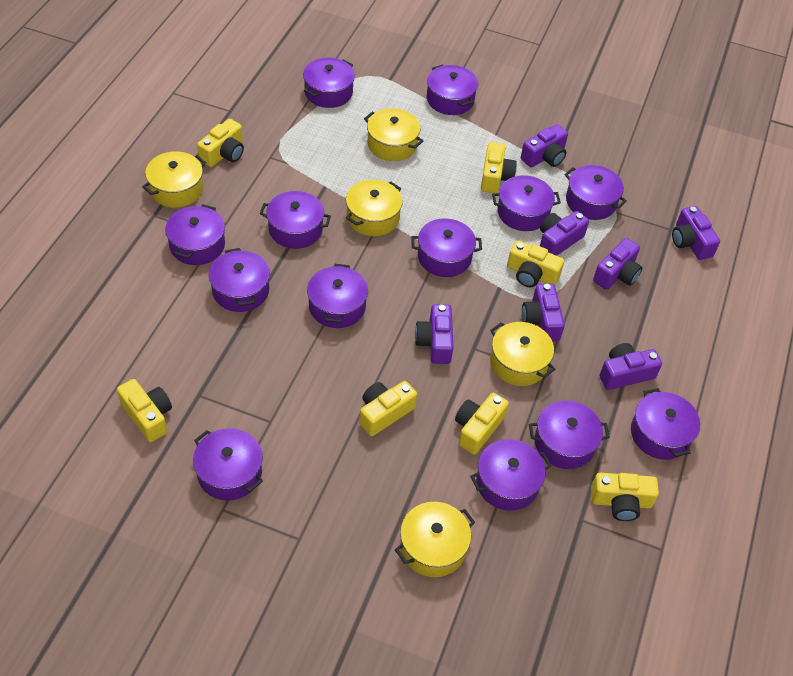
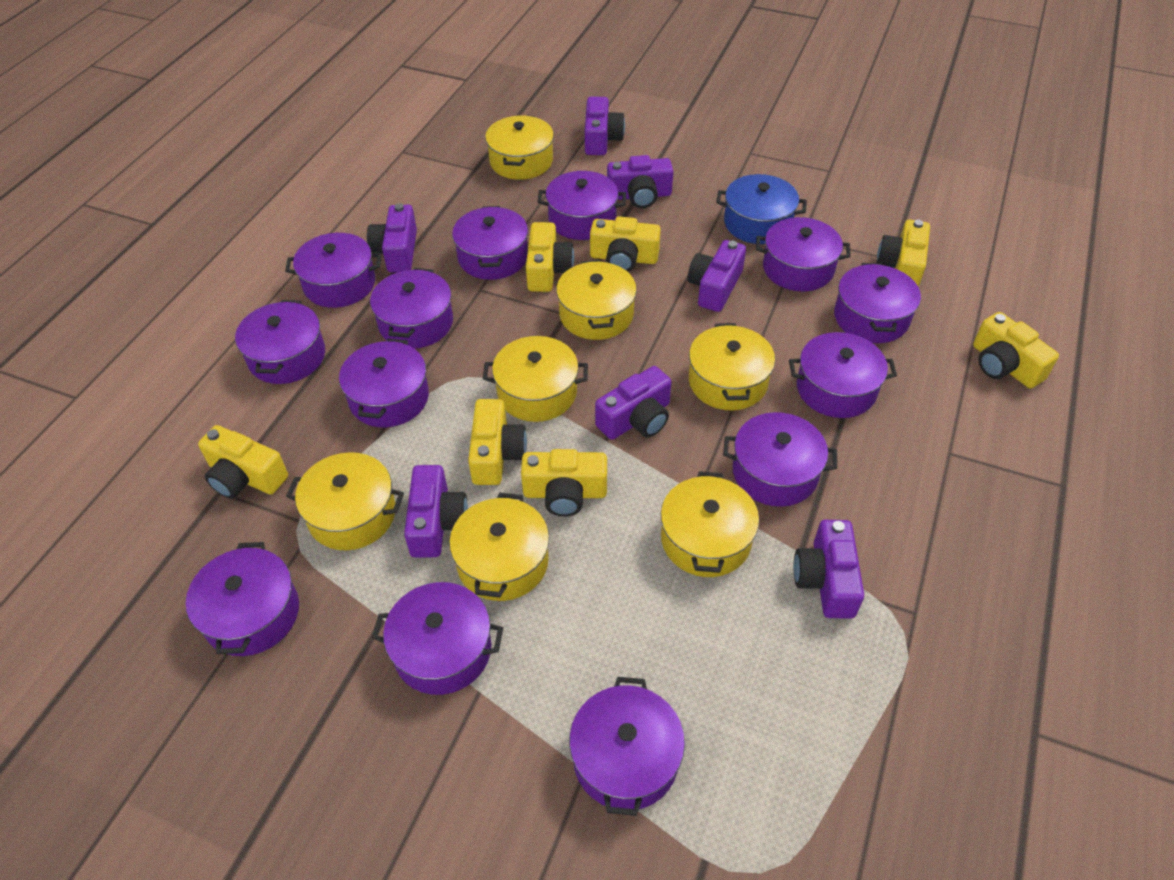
blue pot: 0 -> 1
yellow pot: 5 -> 7

